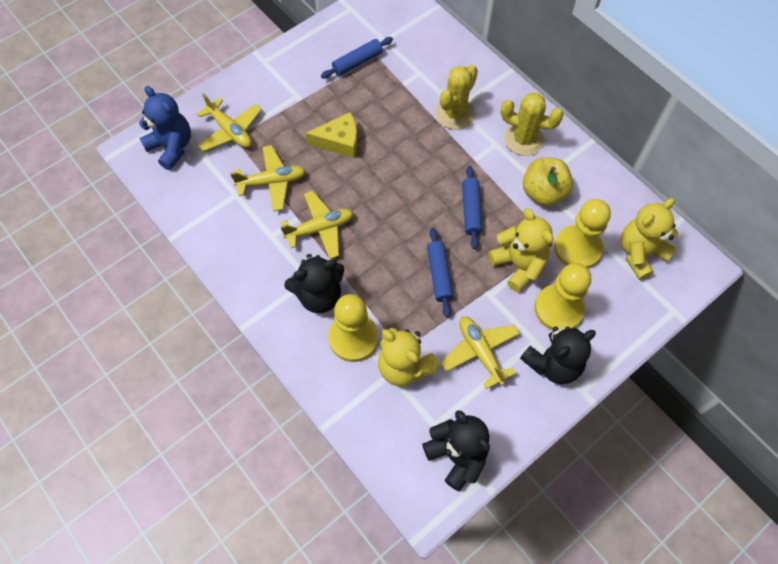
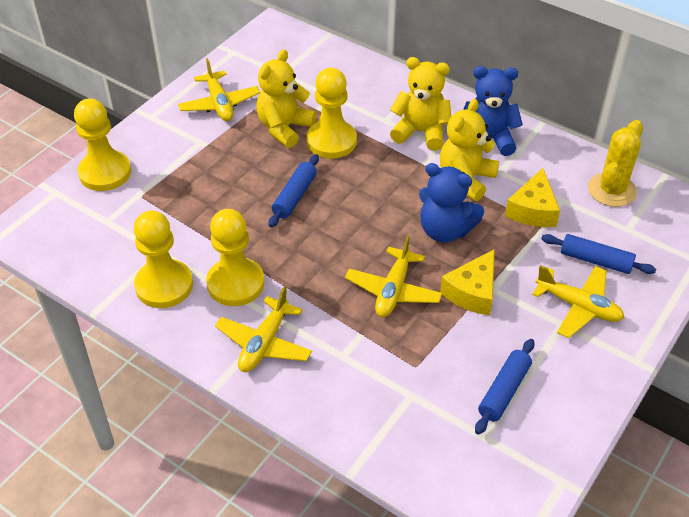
black teddy bear: 3 -> 0
blue teddy bear: 1 -> 2
yellow apple: 1 -> 0
yellow cactus: 2 -> 1
yellow cheese: 1 -> 2
yellow pawn: 3 -> 4

